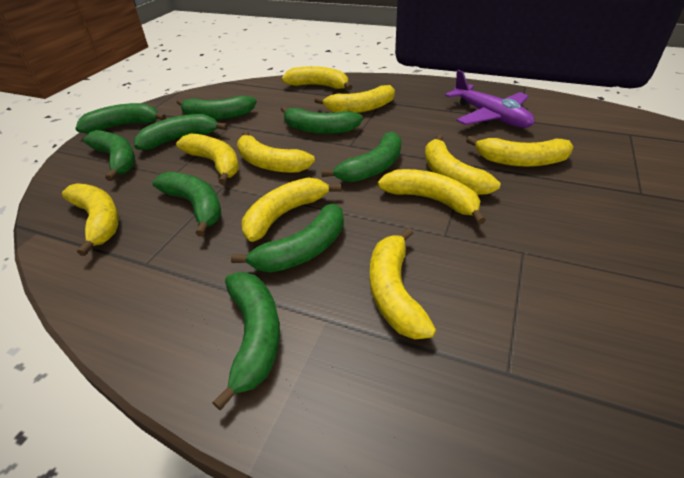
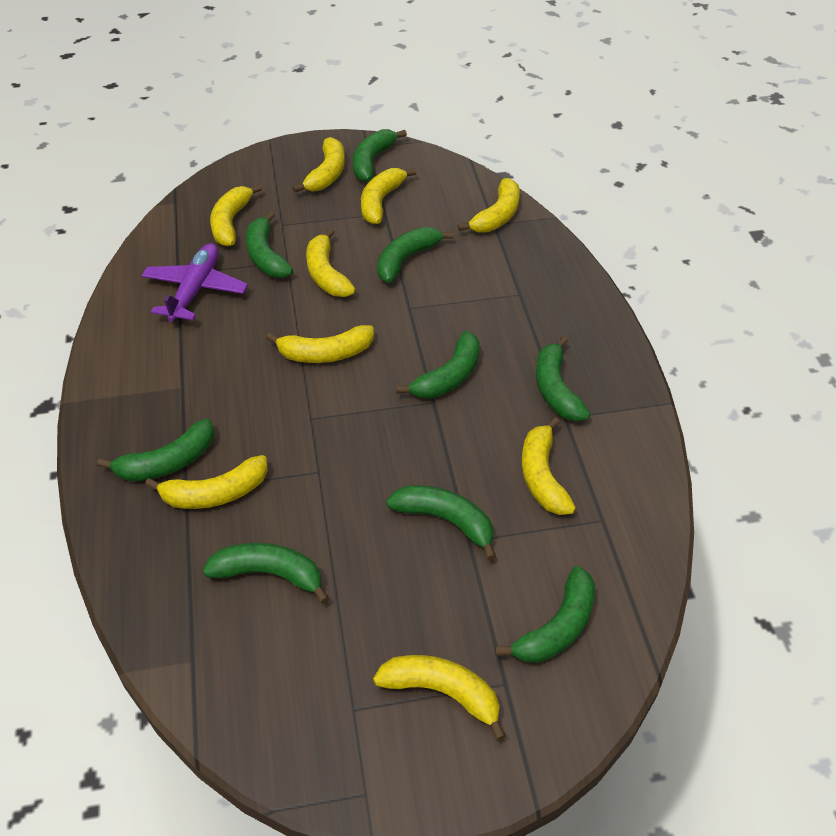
yellow banana: 10 -> 9

